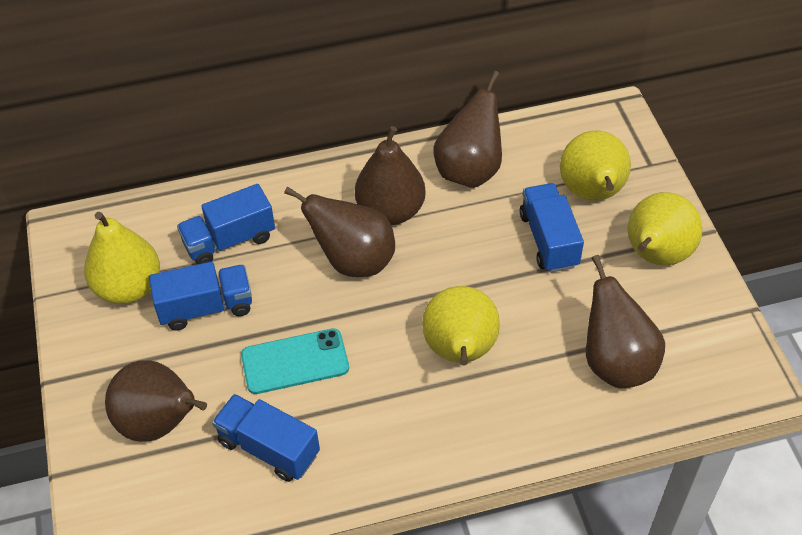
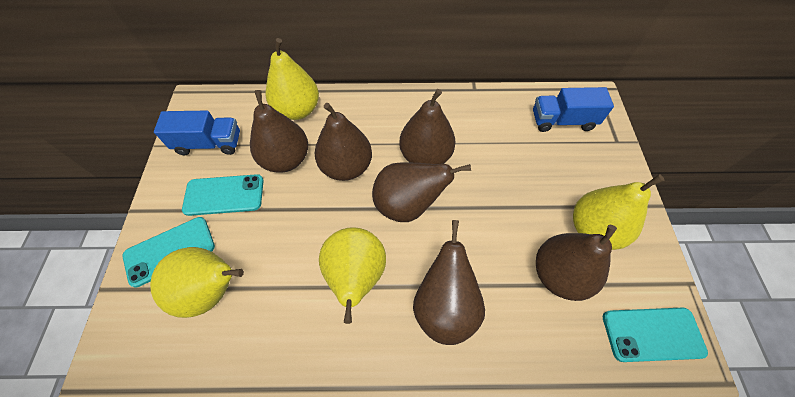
blue truck: 4 -> 2
brown pear: 5 -> 6
turquoise phone: 1 -> 3

